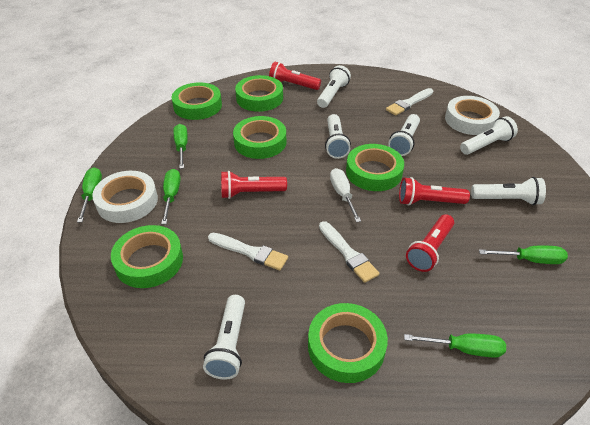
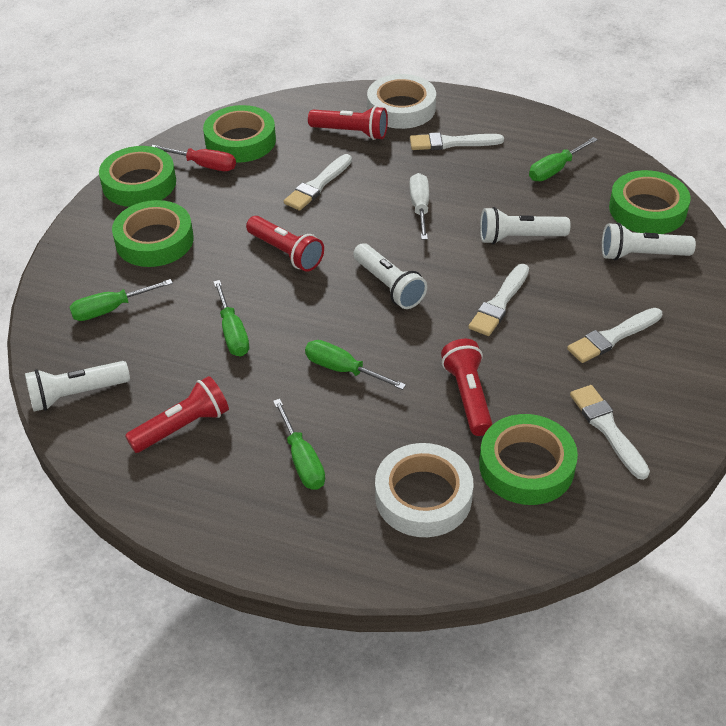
green tape: 6 -> 5
red screwdriver: 0 -> 1
white brush: 3 -> 5
white flashlight: 6 -> 4

